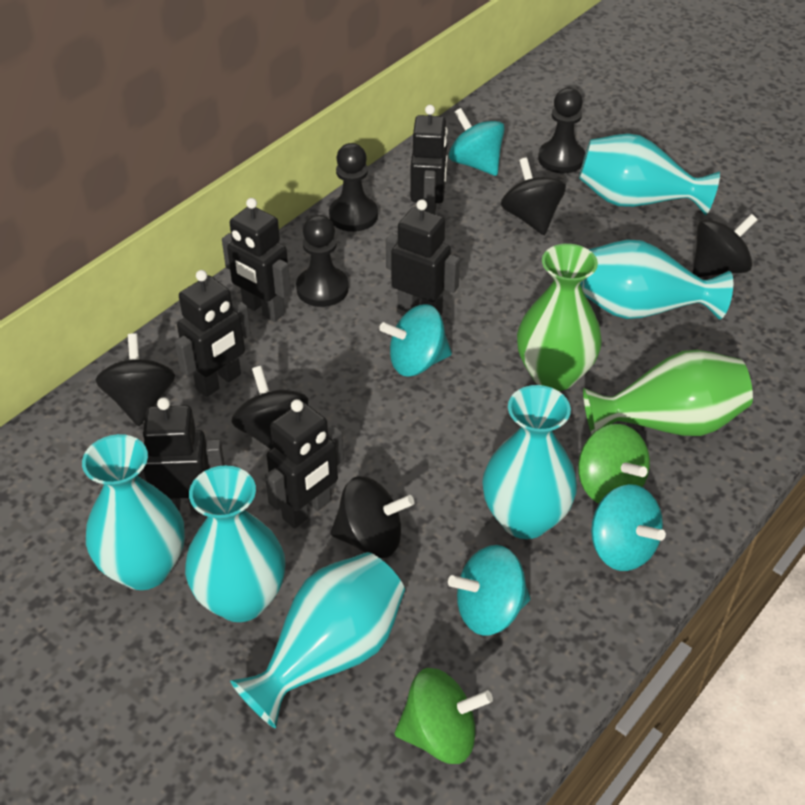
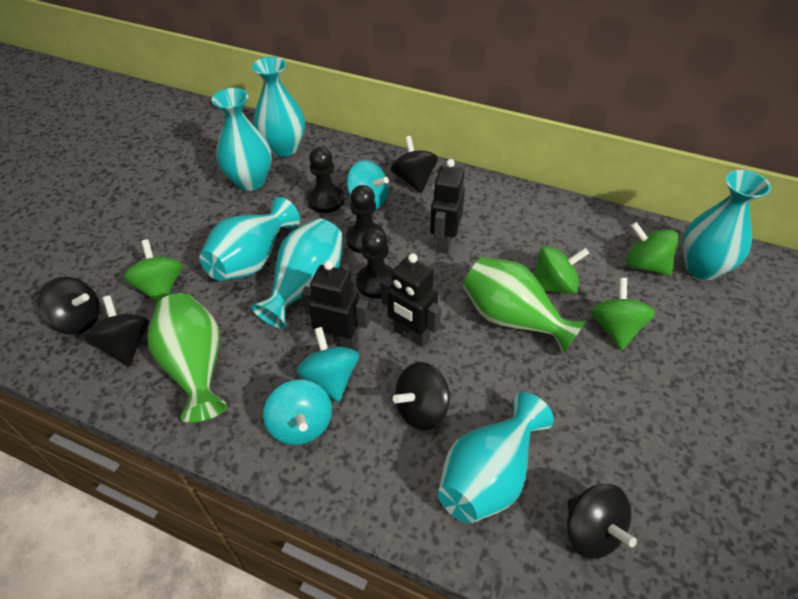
black robot: 6 -> 3
green spinning top: 2 -> 4
turquoise spinning top: 4 -> 3

